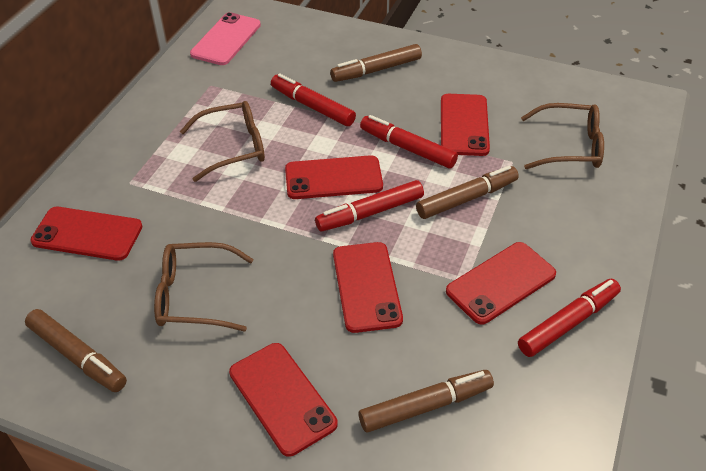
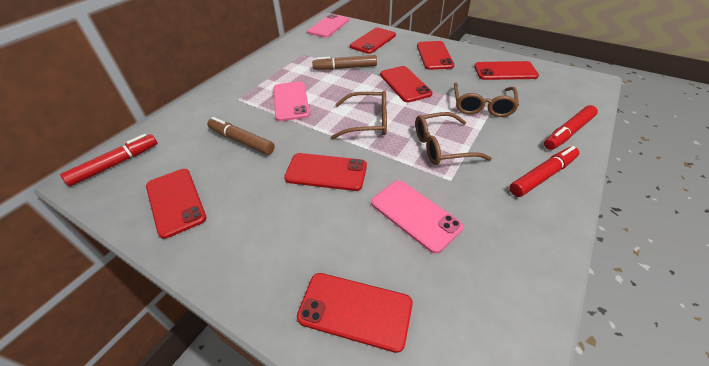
brown marker: 4 -> 2
pink phone: 1 -> 3
red marker: 4 -> 3
red phone: 6 -> 7

